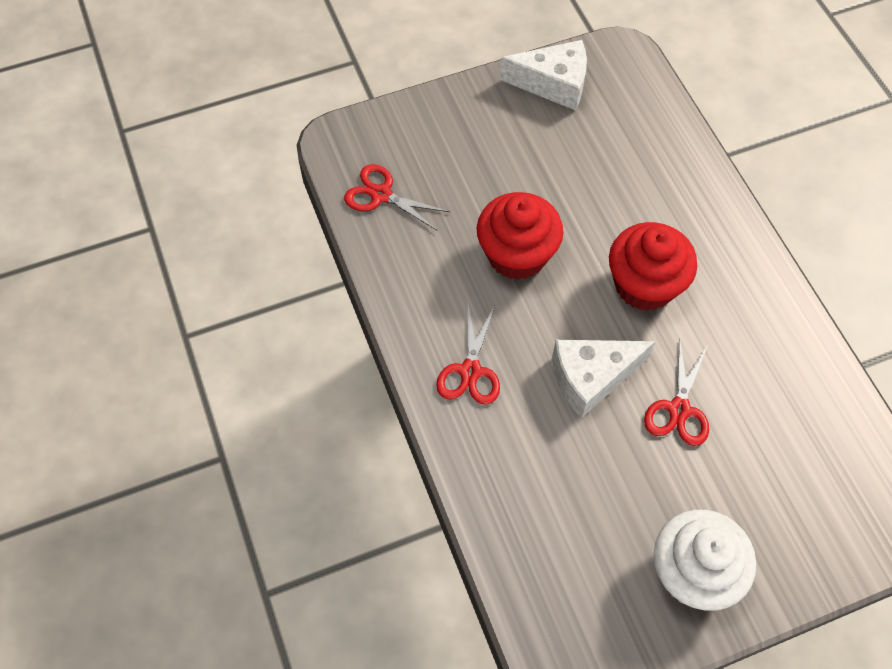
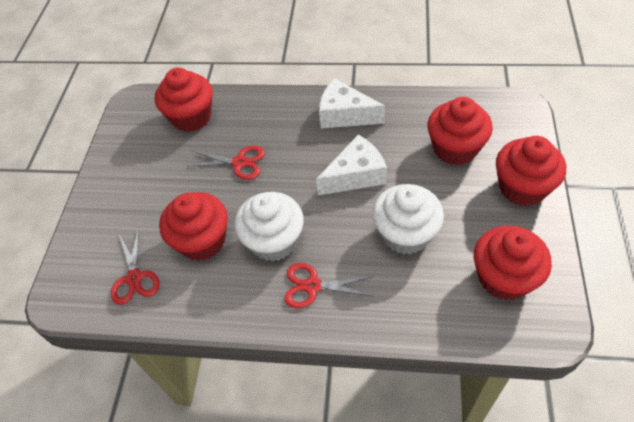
red cupcake: 2 -> 5
white cupcake: 1 -> 2

